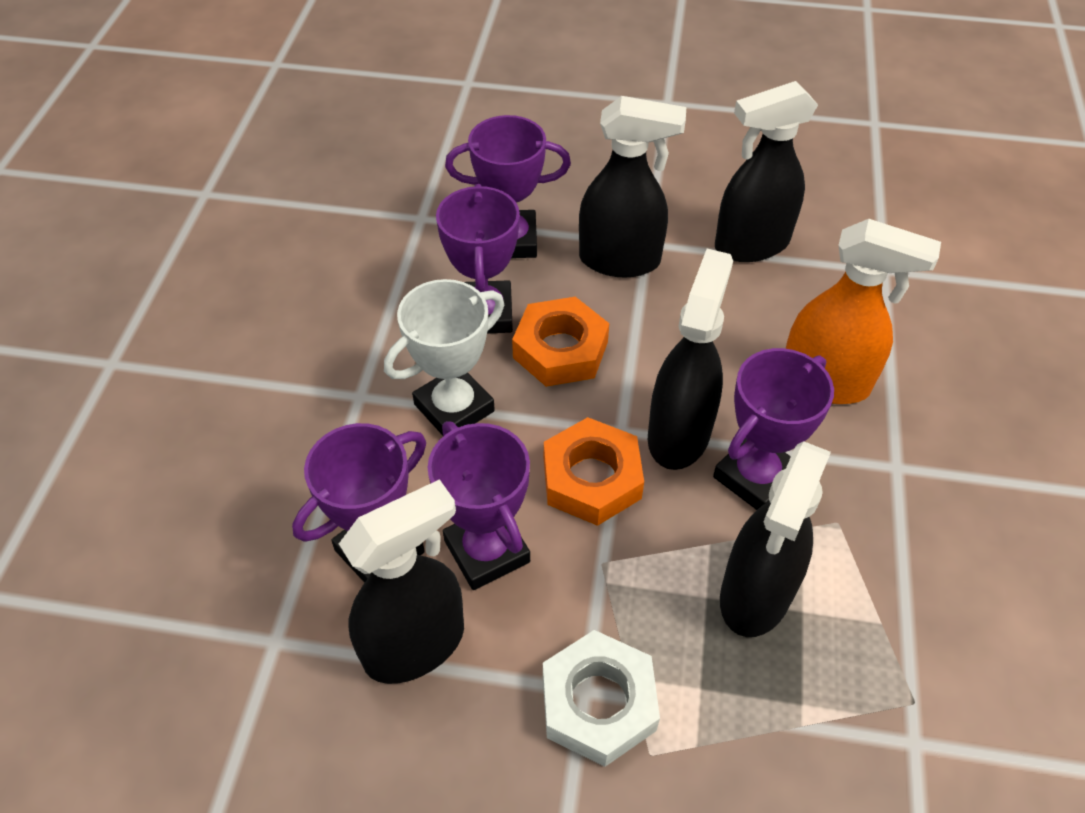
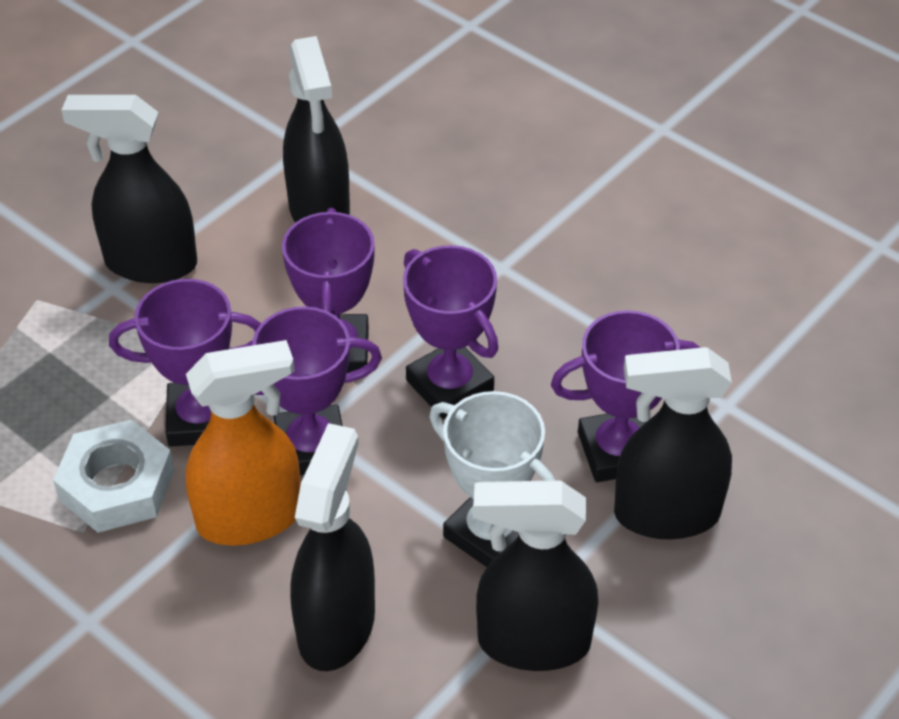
orange nut: 2 -> 0

